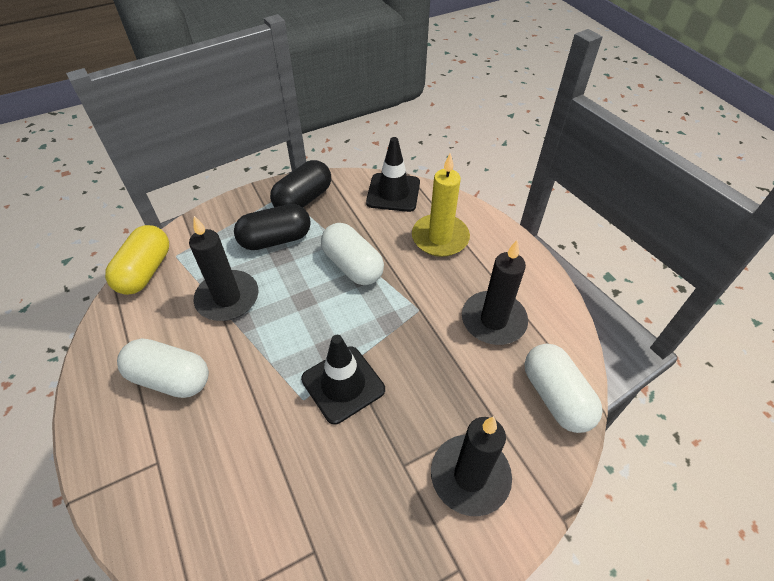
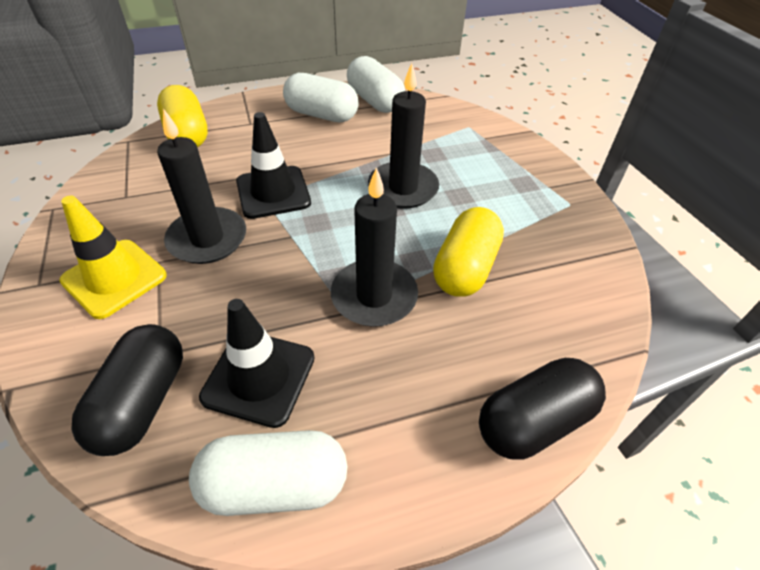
yellow candle: 1 -> 0
yellow capsule: 1 -> 2
yellow traffic cone: 0 -> 1

